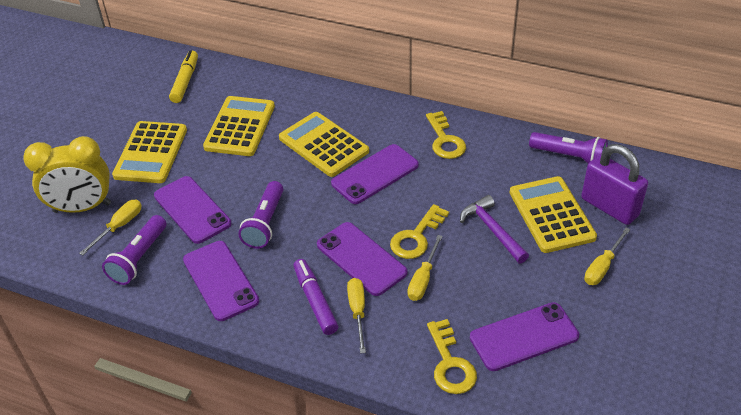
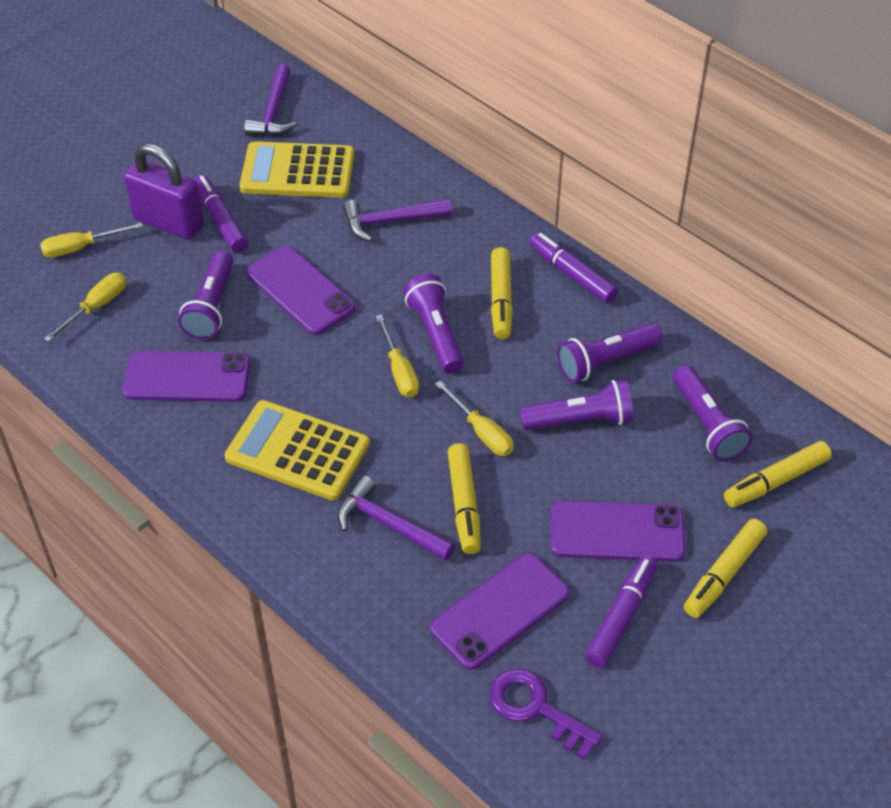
purple flashlight: 3 -> 5
purple hammer: 1 -> 3
purple key: 0 -> 1
purple marker: 1 -> 3
purple phone: 5 -> 4
yellow calculator: 4 -> 2
yellow clock: 1 -> 0
yellow key: 3 -> 0
yellow marker: 1 -> 4

